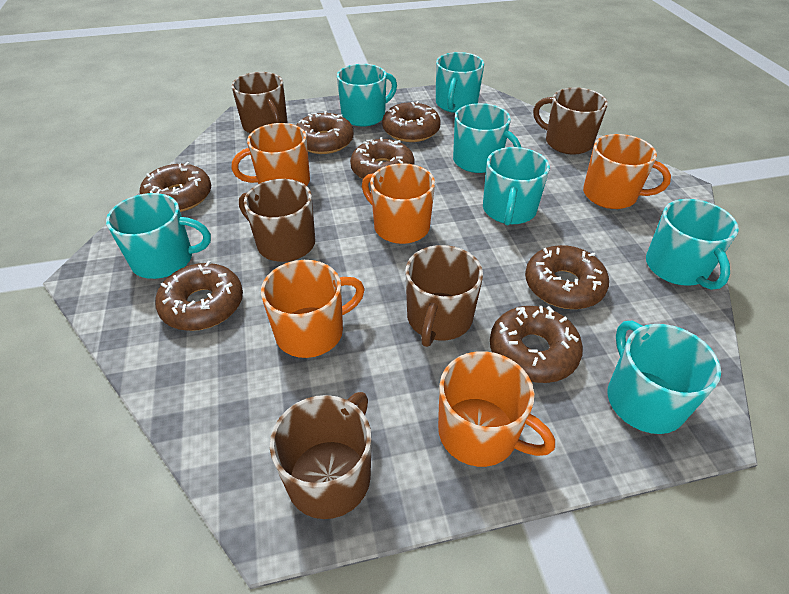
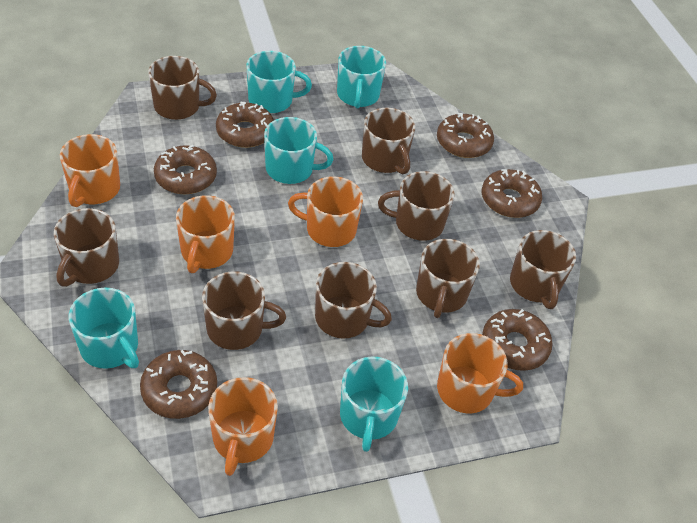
brown donut: 7 -> 6
brown mug: 5 -> 8
turquoise mug: 7 -> 5

